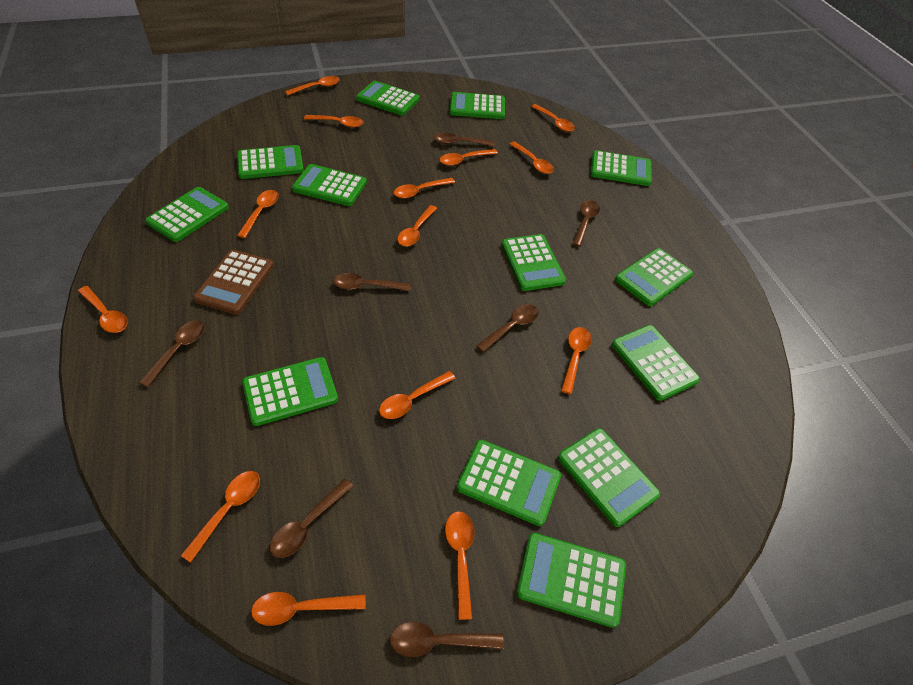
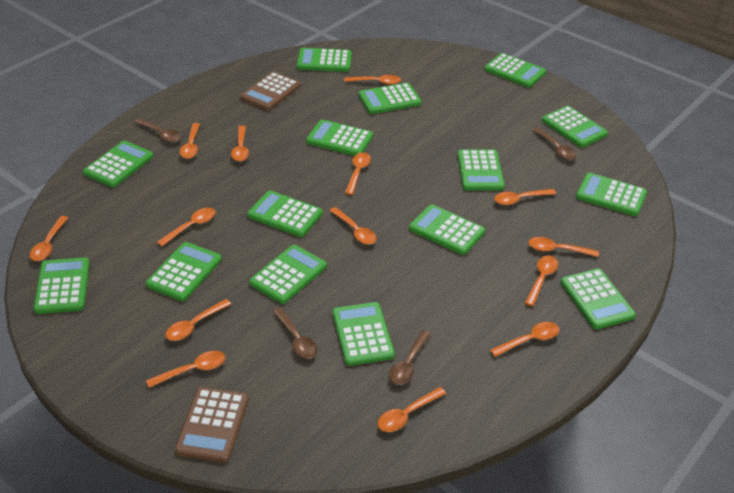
brown calculator: 1 -> 2
brown spoon: 7 -> 4
green calculator: 13 -> 15

